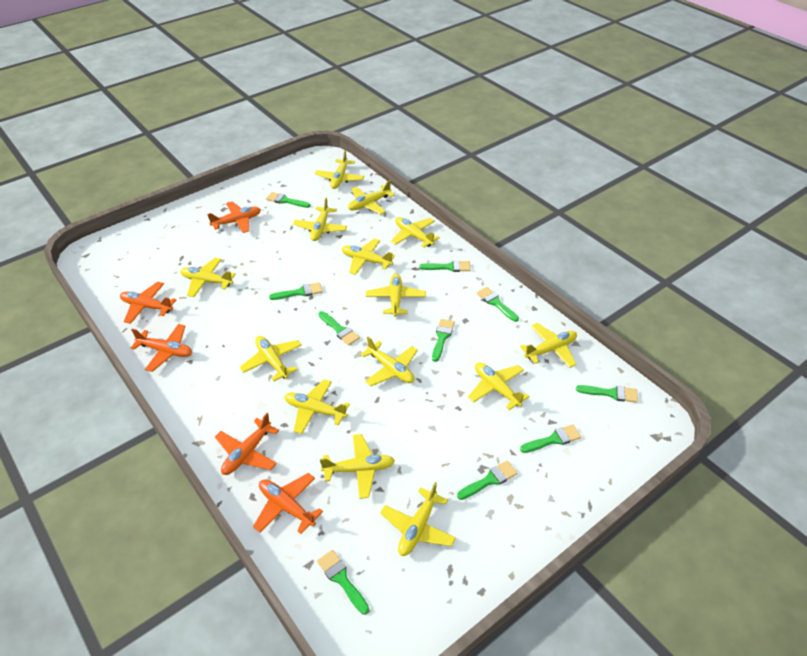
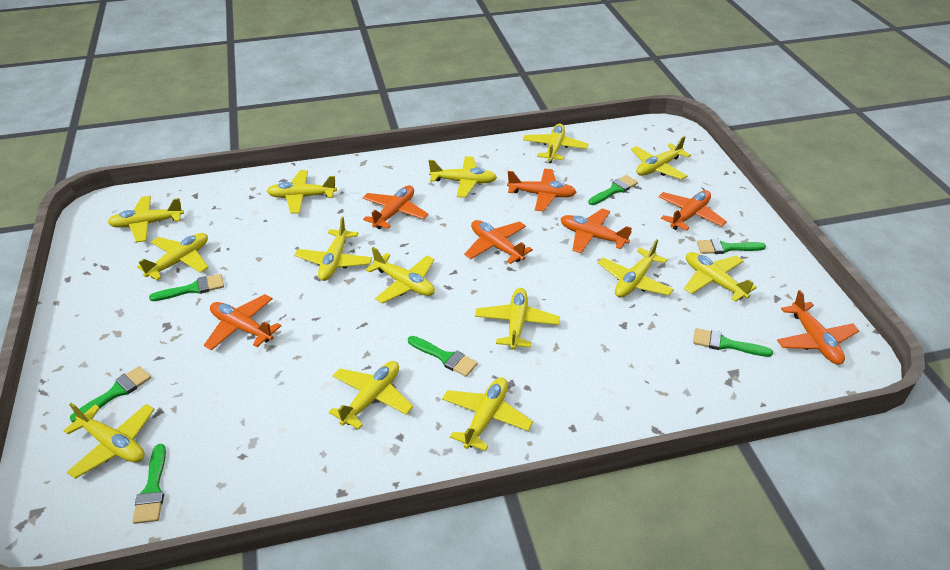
green brush: 10 -> 7
orange plane: 5 -> 7

